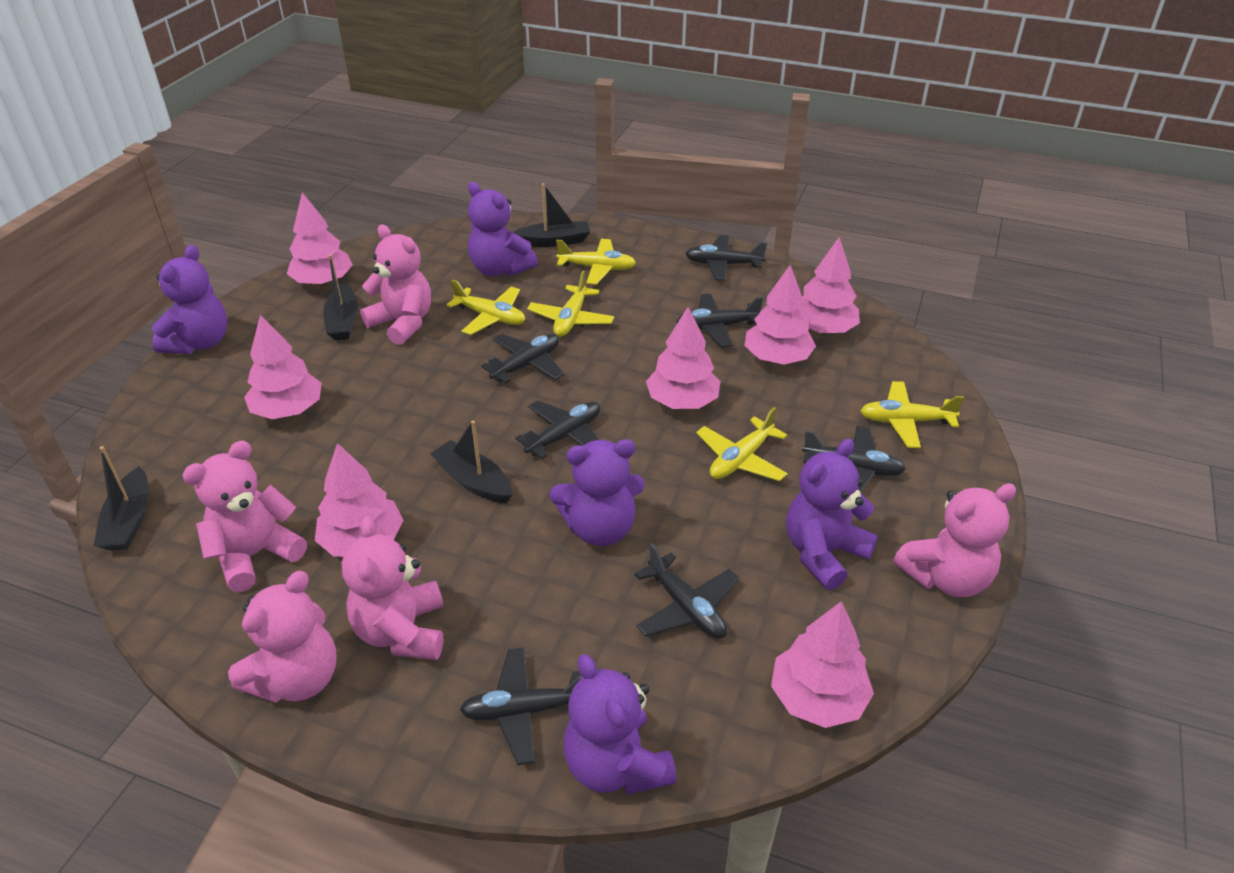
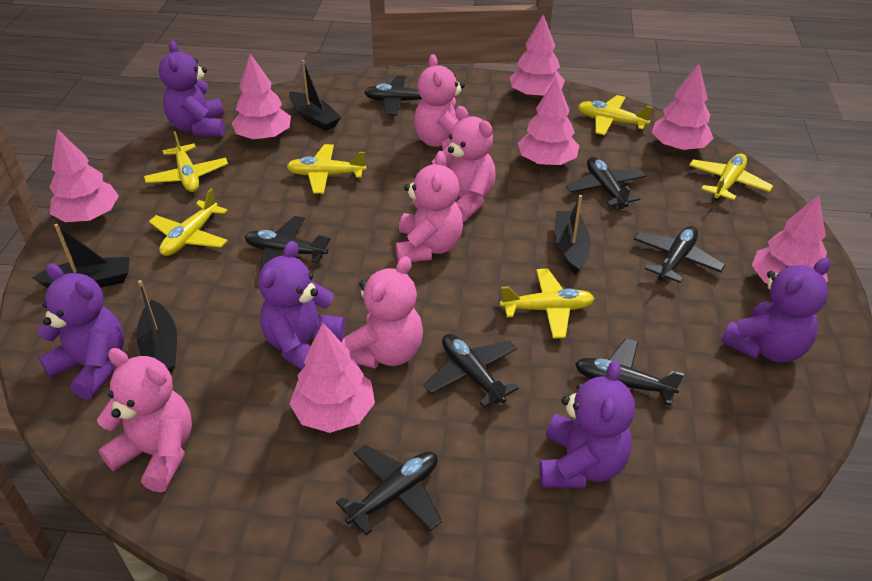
yellow plane: 5 -> 6

